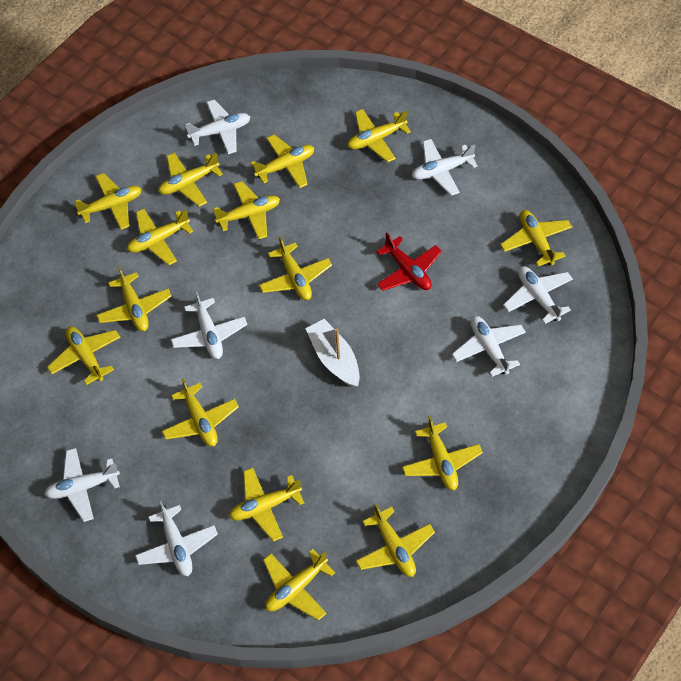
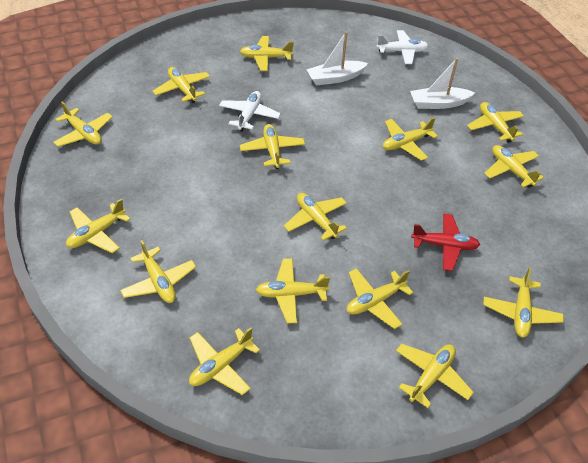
white boat: 1 -> 2
white plane: 7 -> 2

